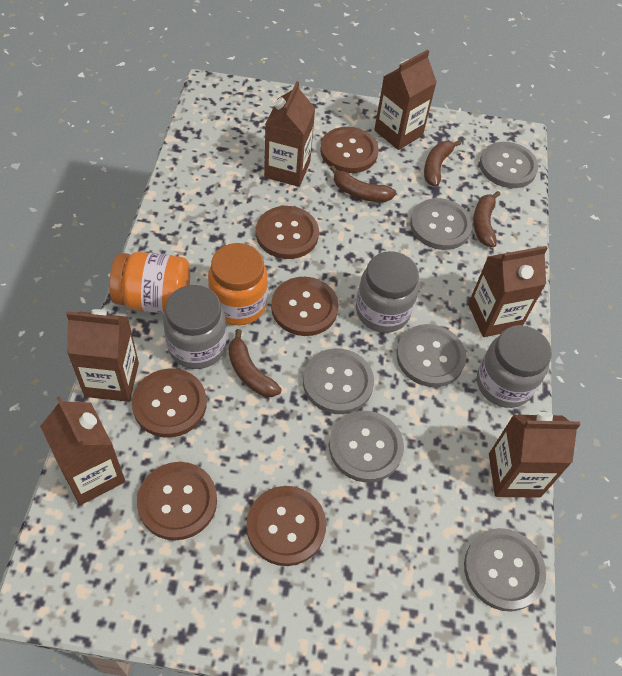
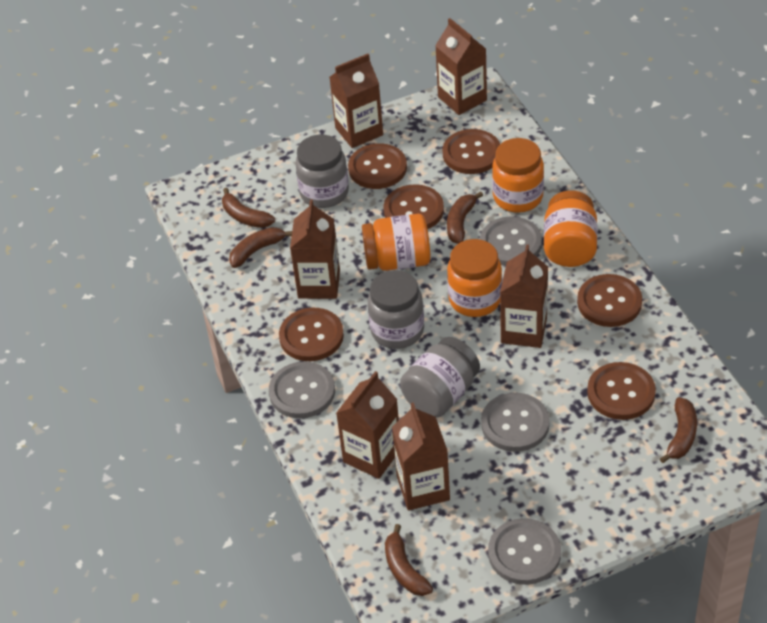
brown banana: 4 -> 5
grey button: 6 -> 4
orange jar: 2 -> 4

